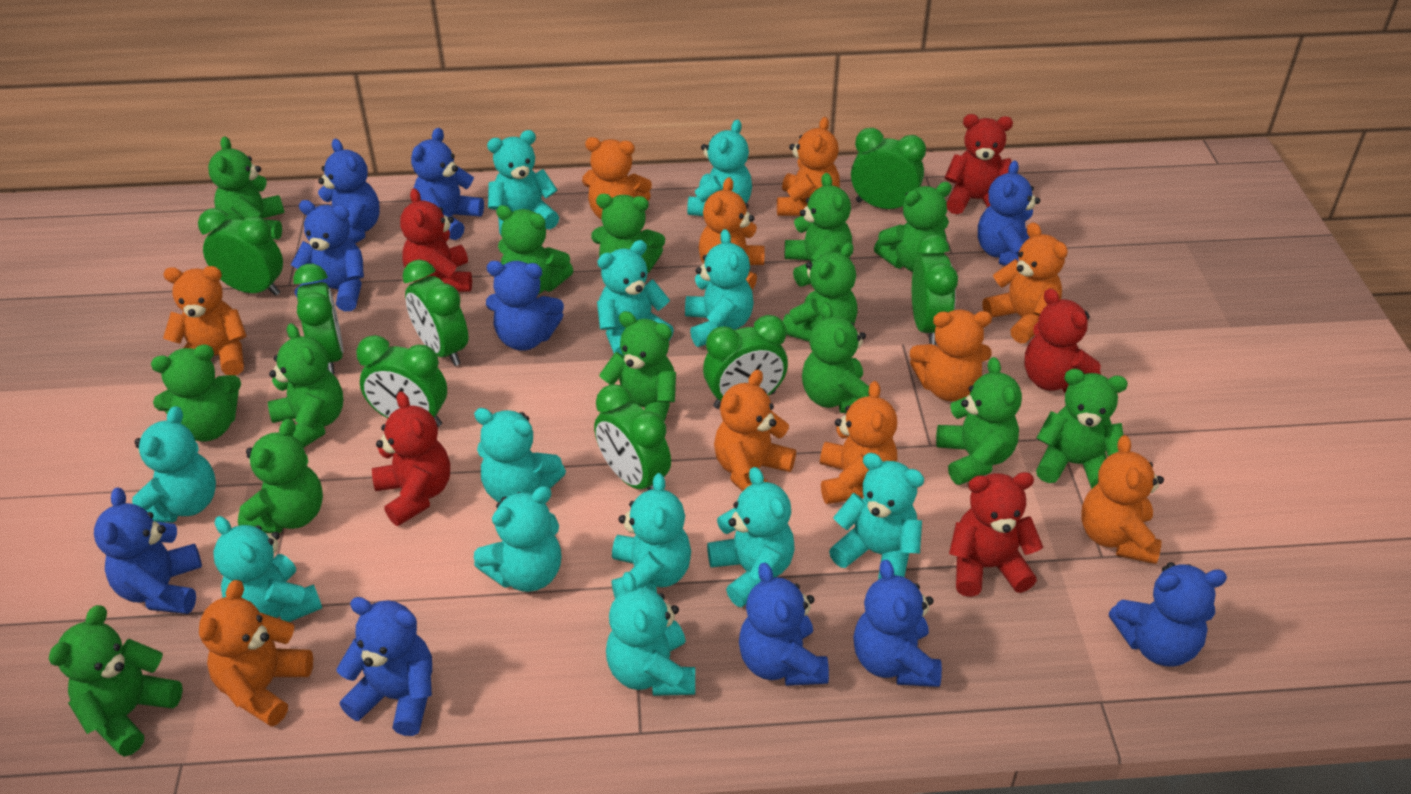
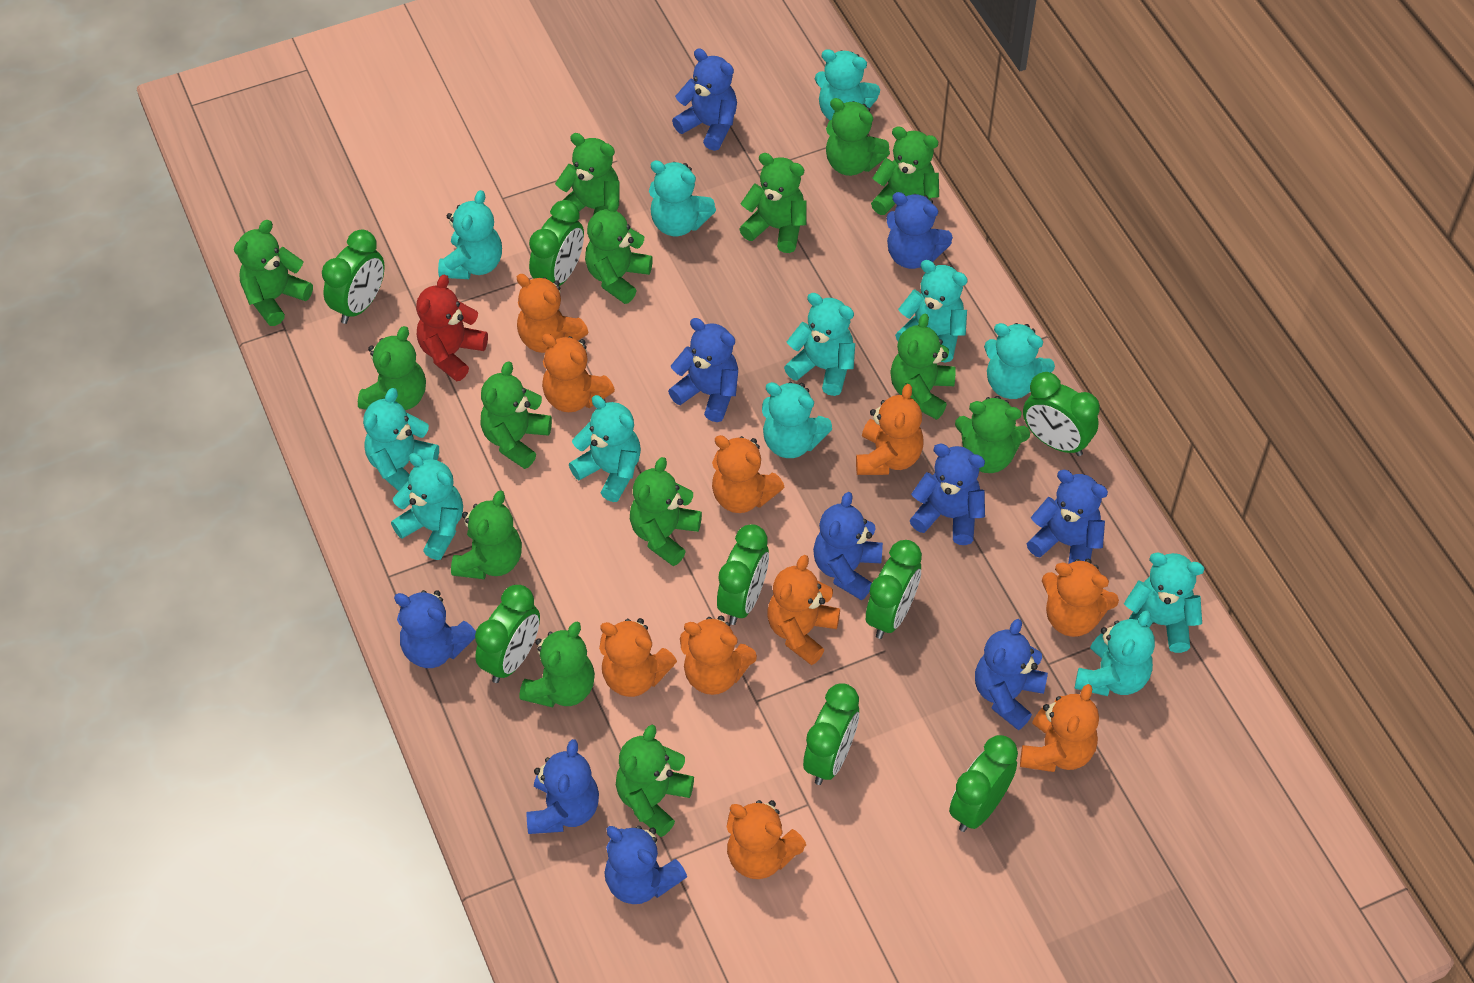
red teddy bear: 5 -> 1

